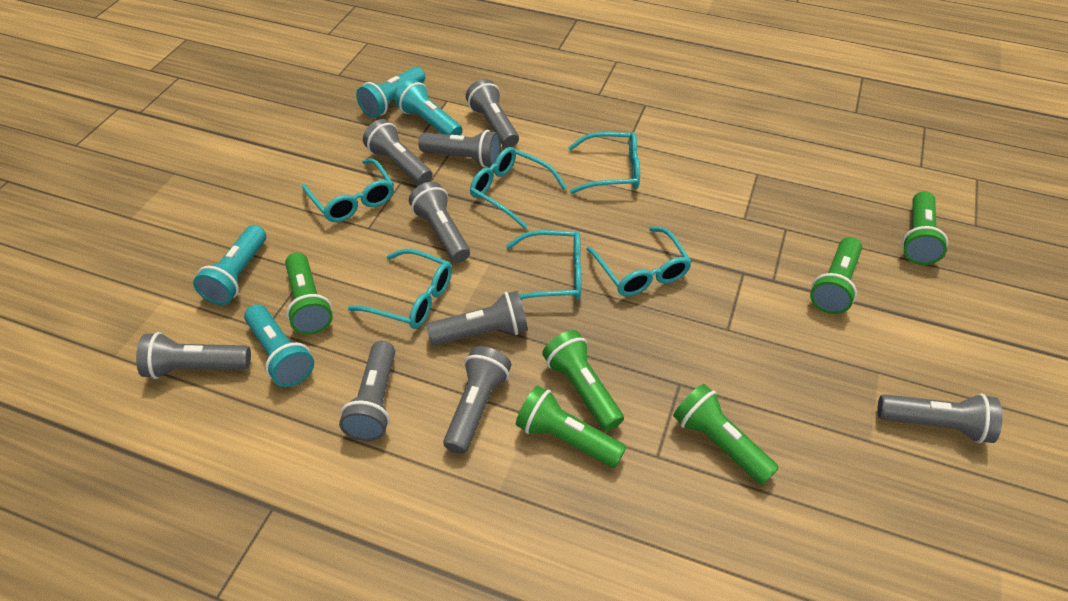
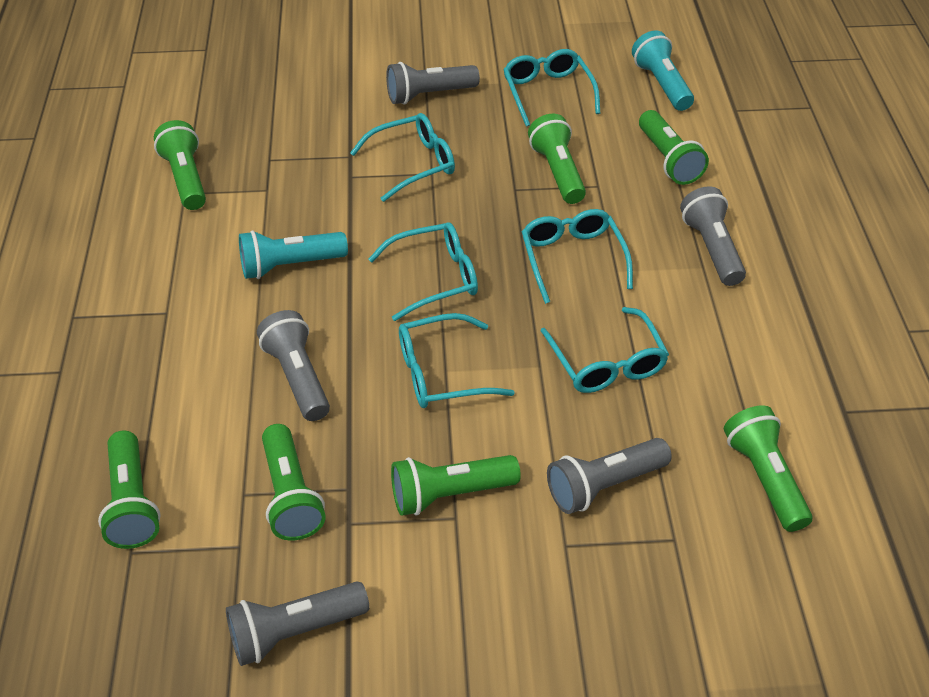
green flashlight: 6 -> 7
grey flashlight: 9 -> 5
turquoise flashlight: 4 -> 2

